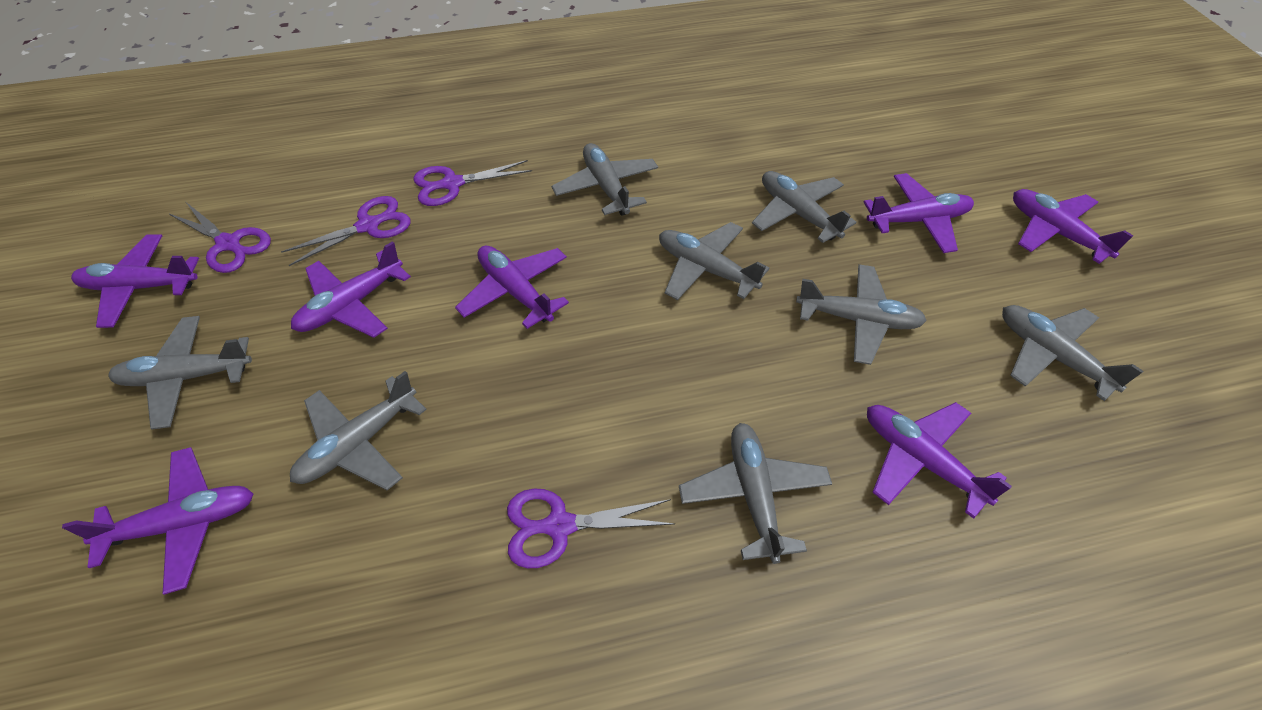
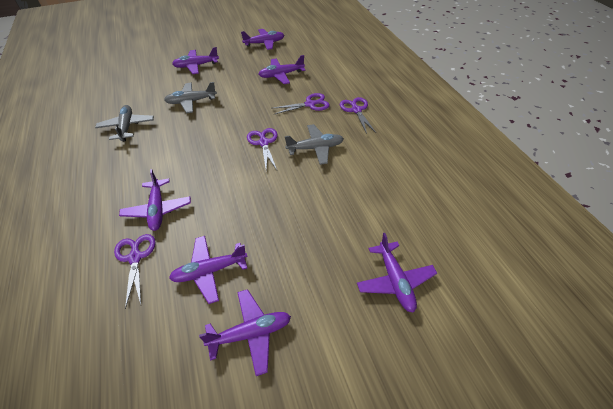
grey plane: 8 -> 3

